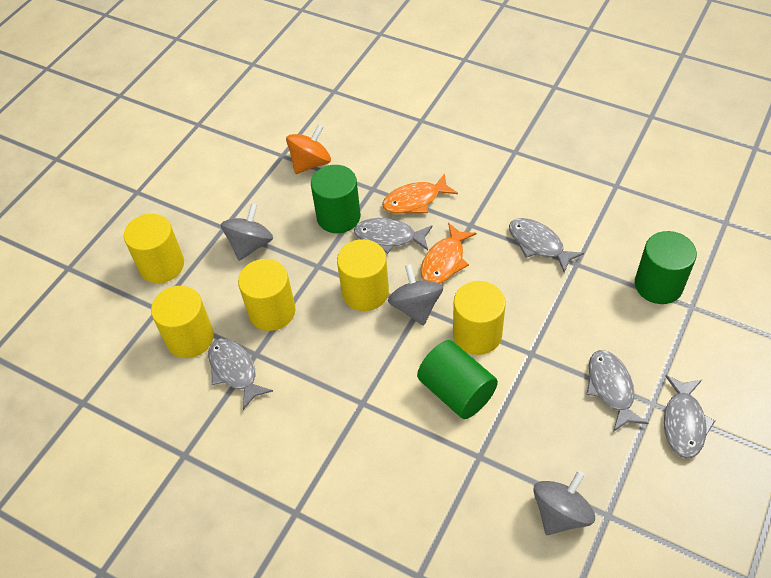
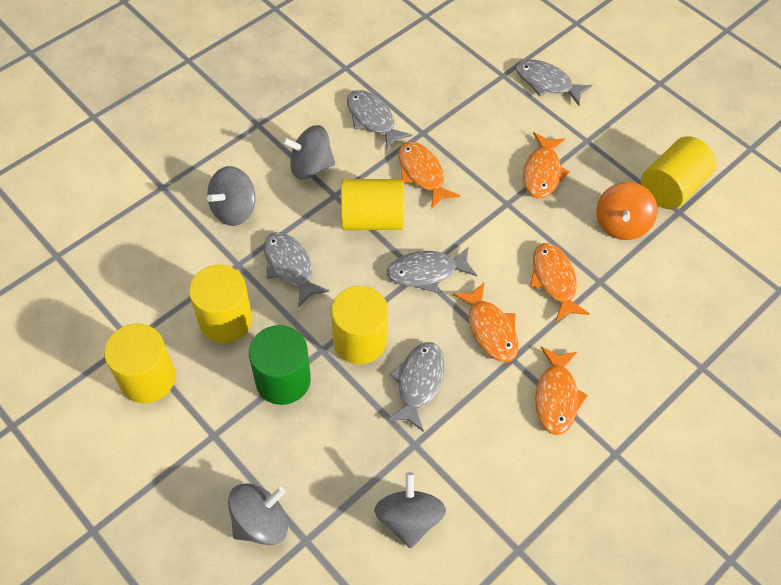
green cylinder: 3 -> 1
grey spinning top: 3 -> 4
orange fish: 2 -> 5

